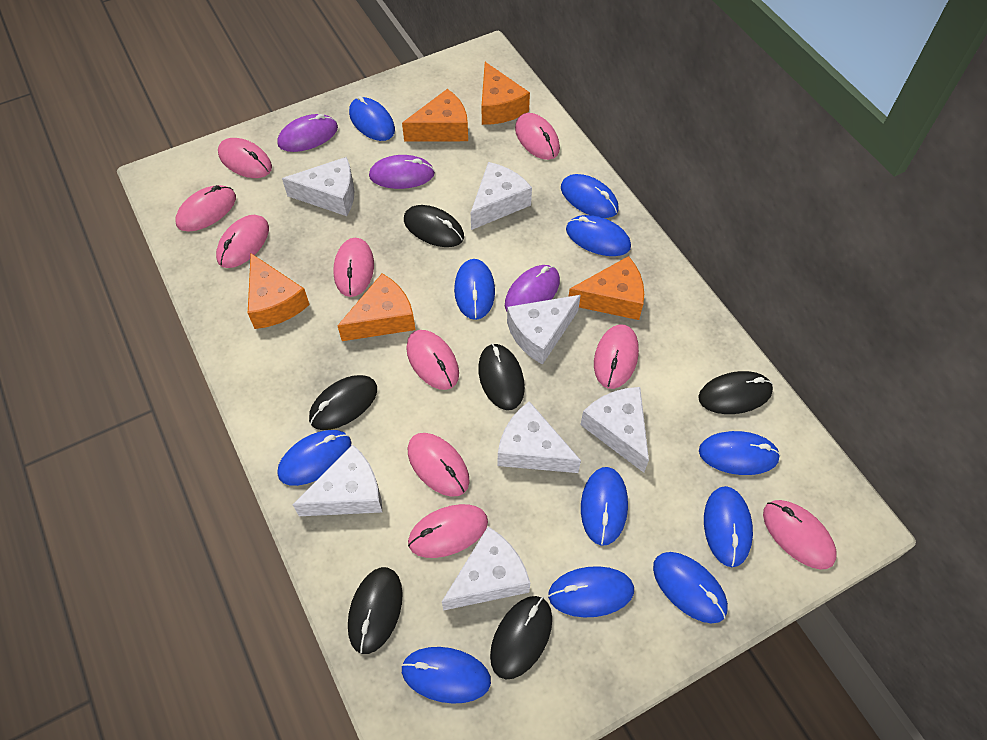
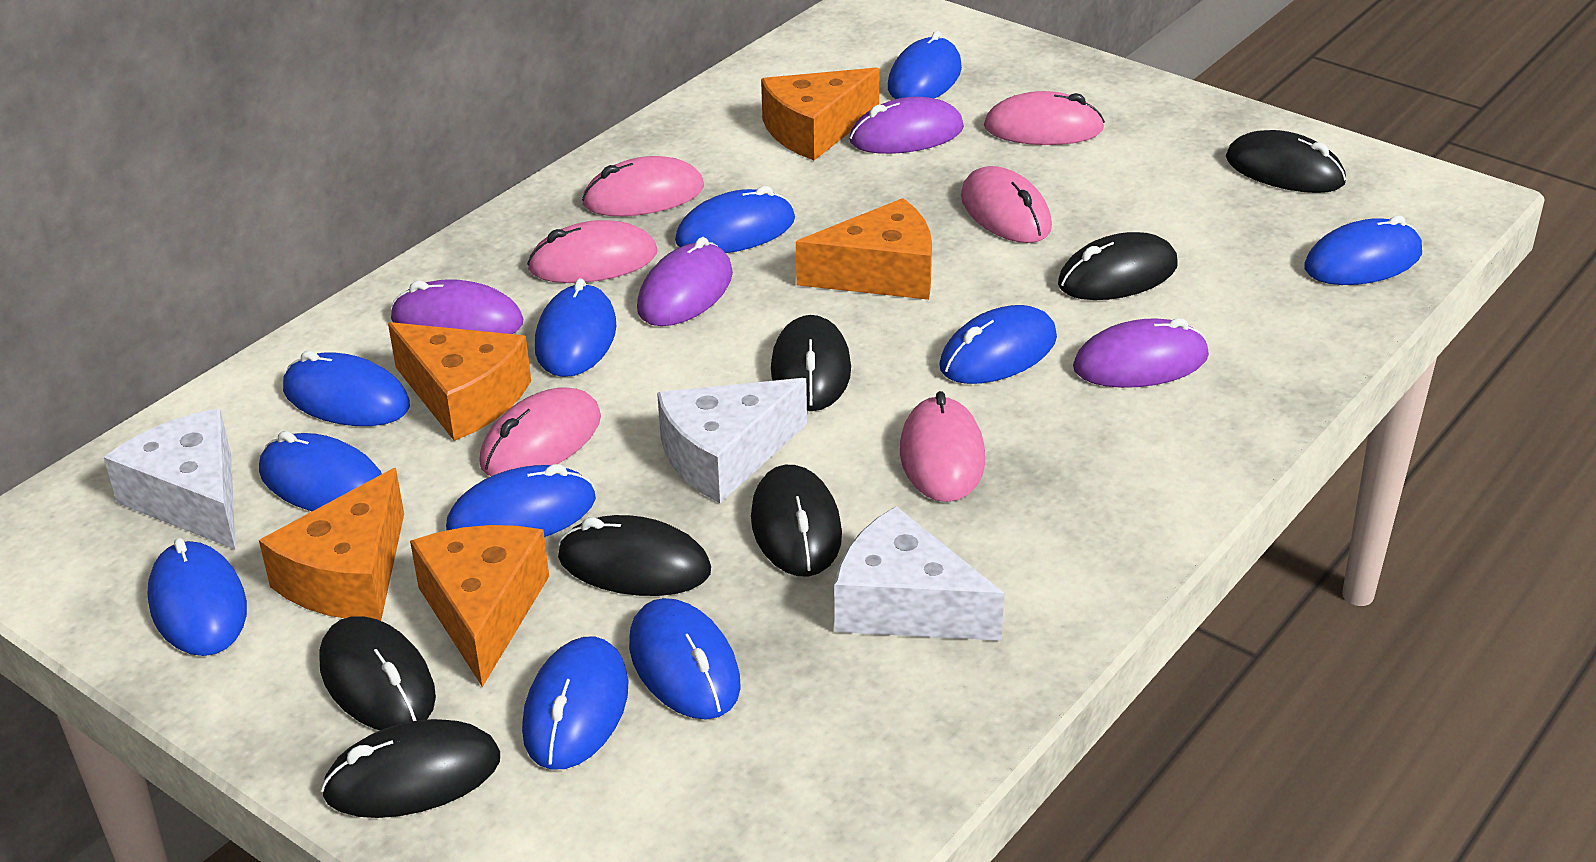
black mouse: 6 -> 7
pink mouse: 10 -> 6
purple mouse: 3 -> 4
white cheese: 7 -> 3

